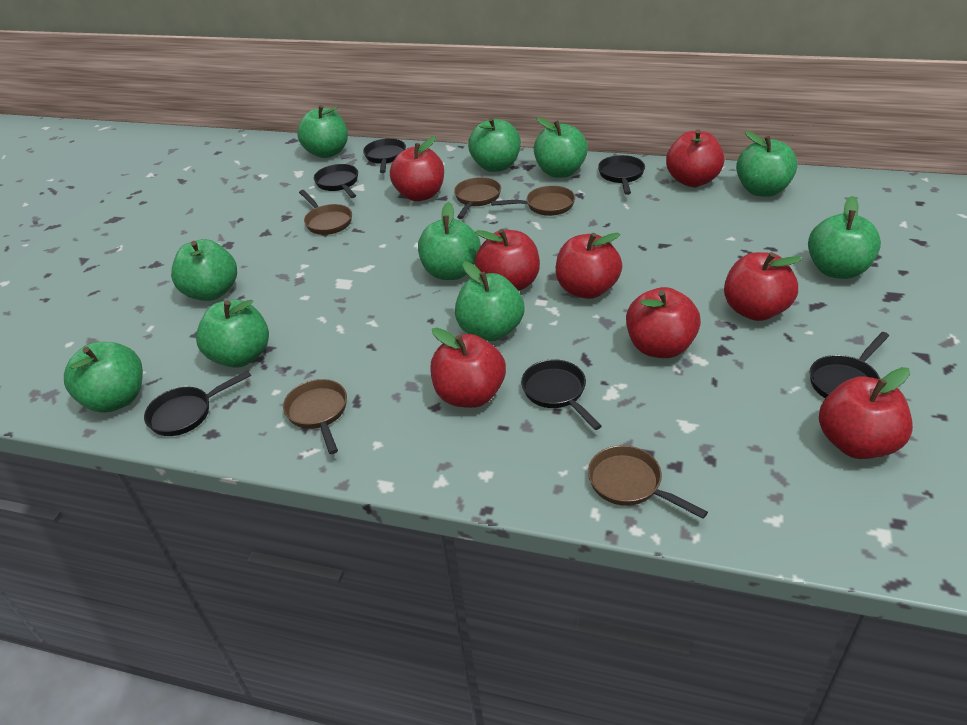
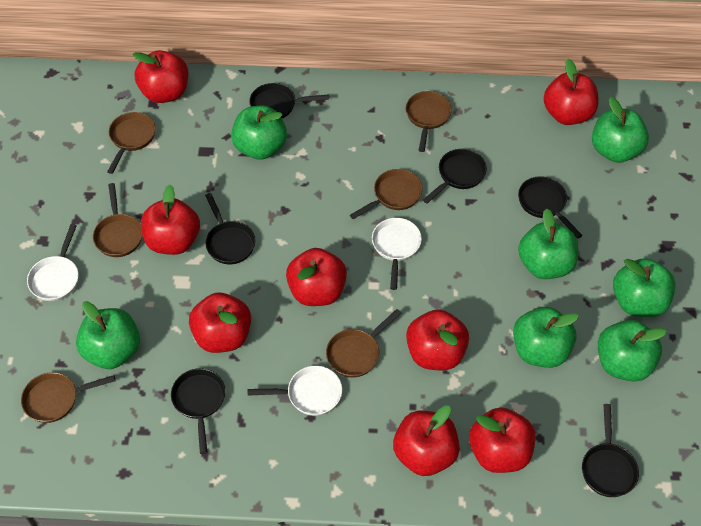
brown pan: 5 -> 6
green apple: 10 -> 7
white pan: 0 -> 3

